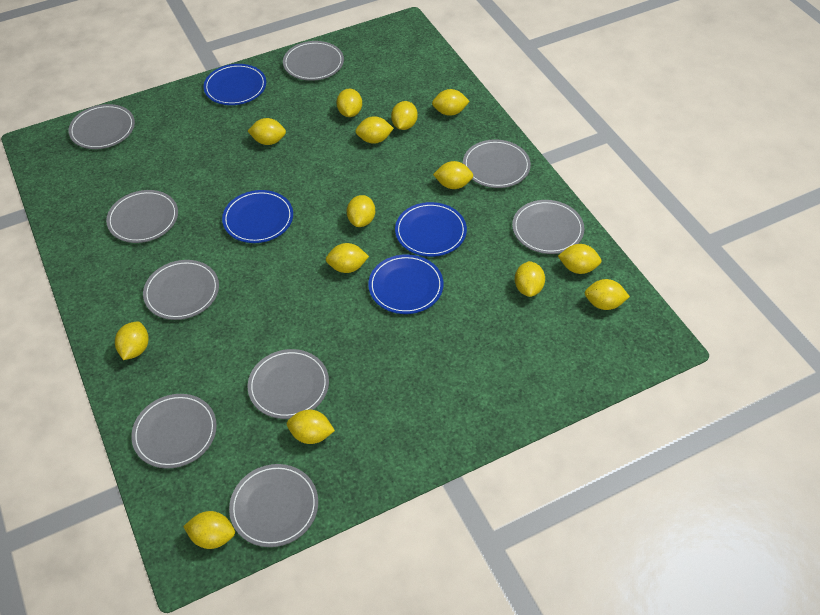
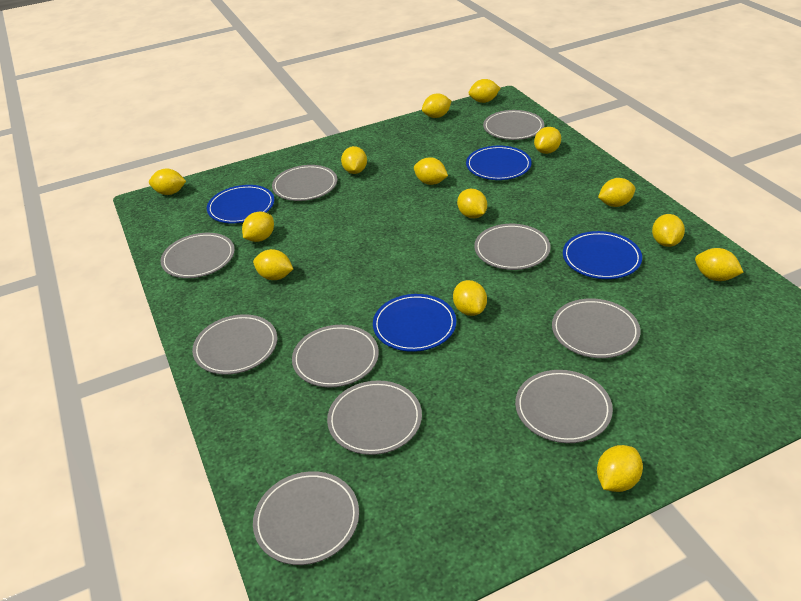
grey plate: 9 -> 10

